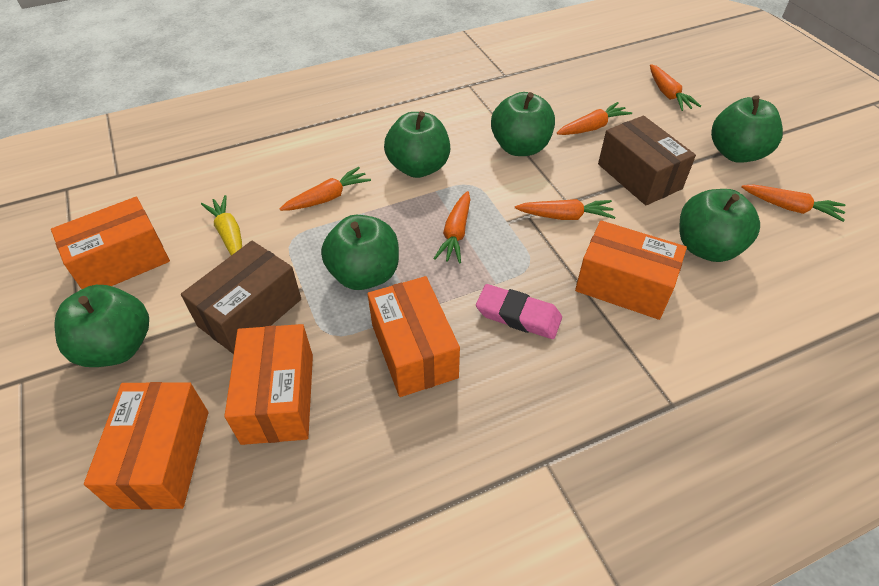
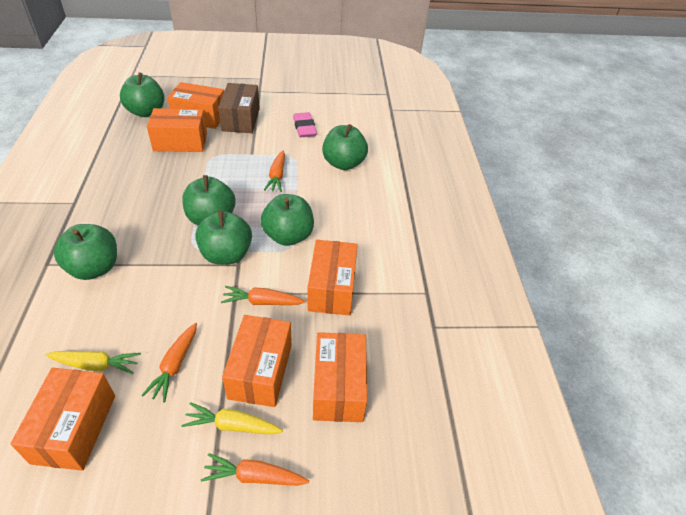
brown box: 2 -> 1
orange box: 5 -> 6
orange carrot: 6 -> 4
yellow carrot: 1 -> 2

